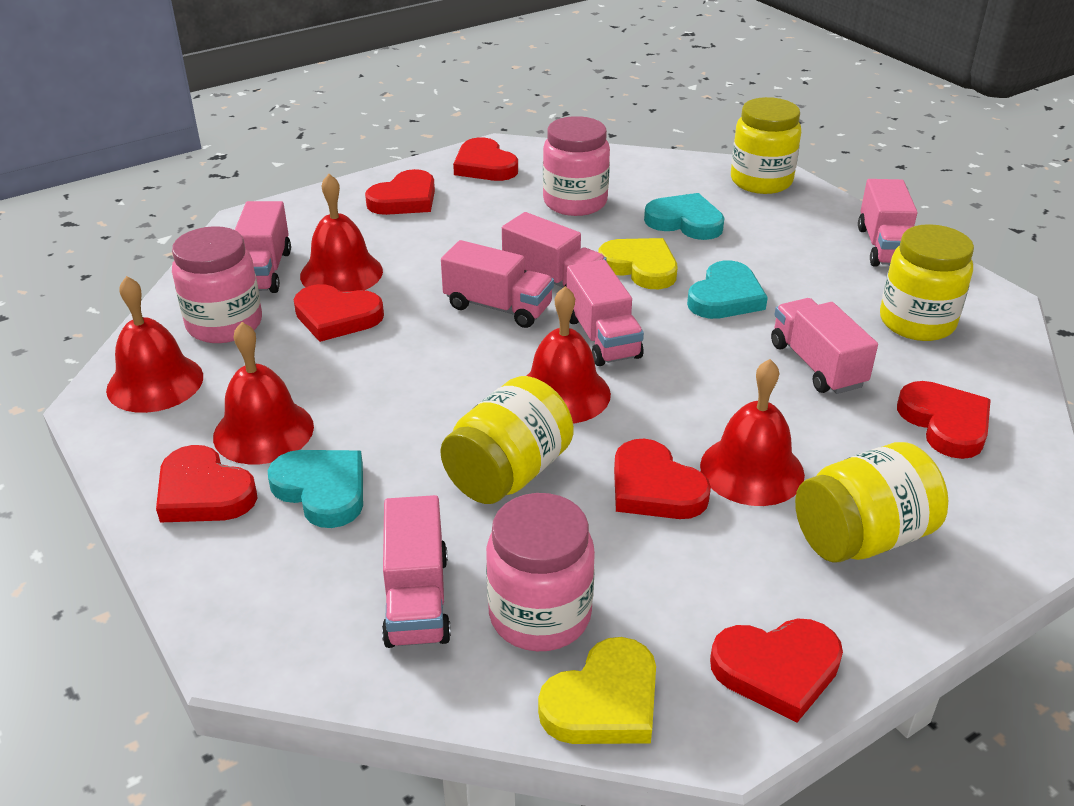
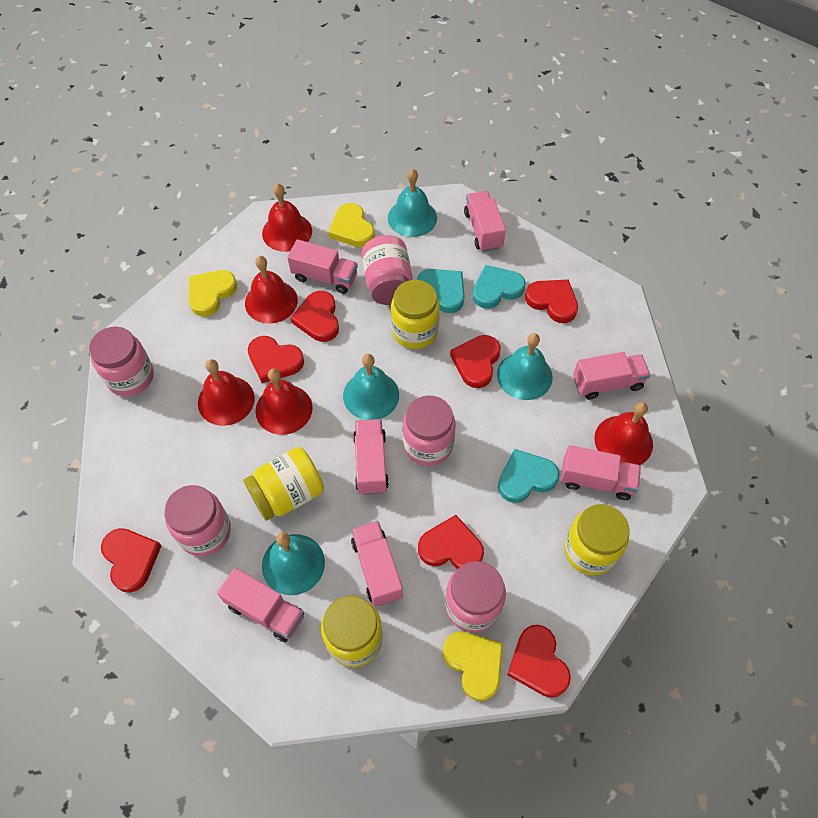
pink jar: 3 -> 5
turquoise bell: 0 -> 4
yellow heart: 2 -> 3

